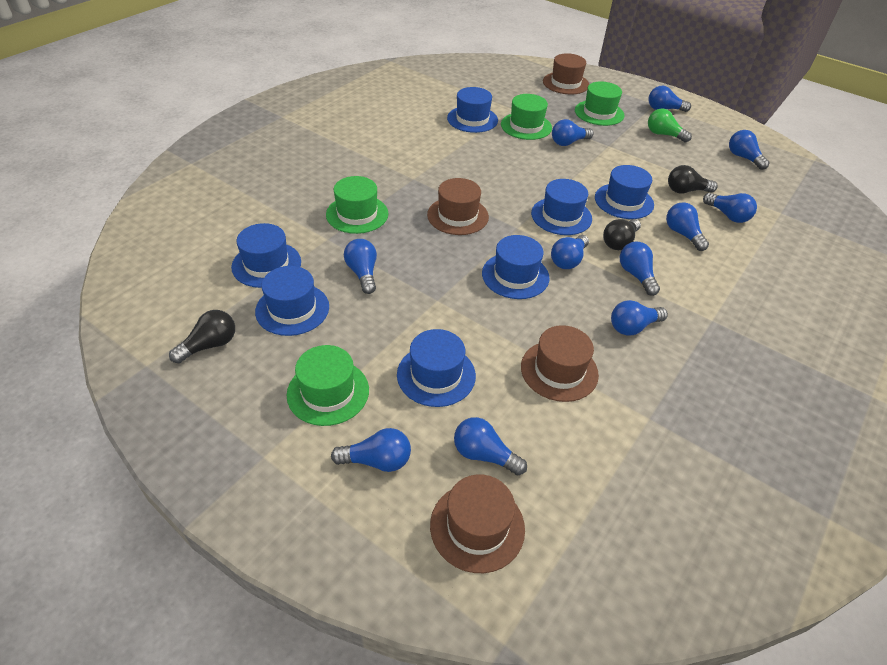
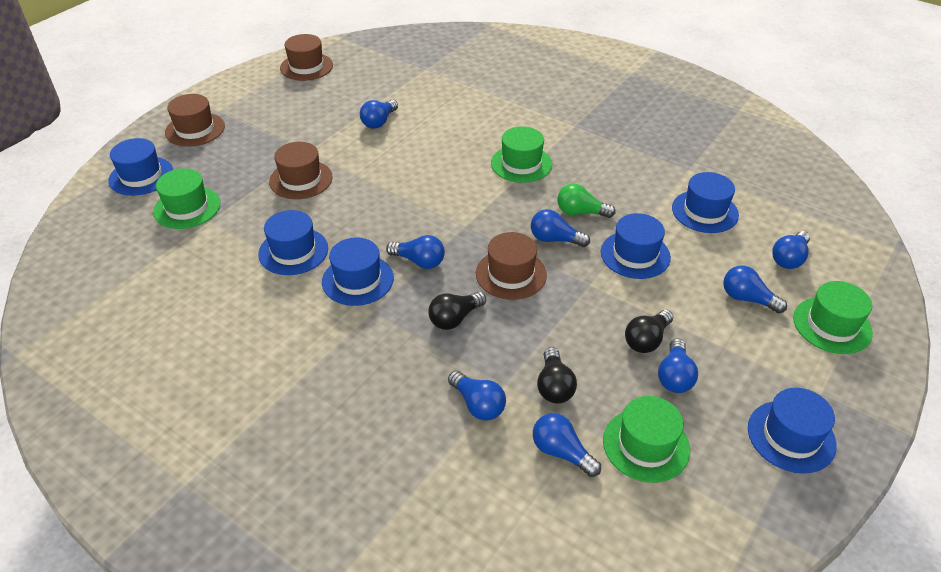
blue hat: 7 -> 6
blue light bulb: 11 -> 8

